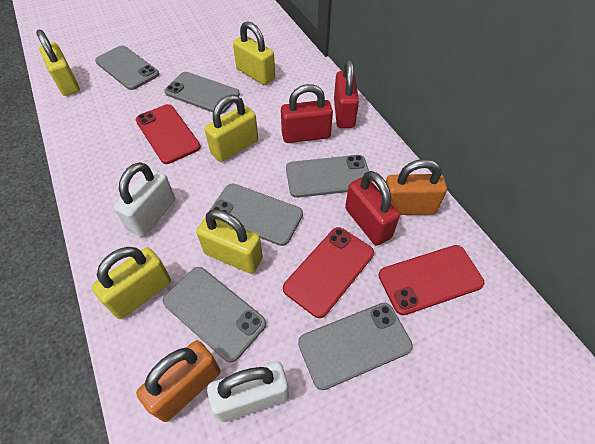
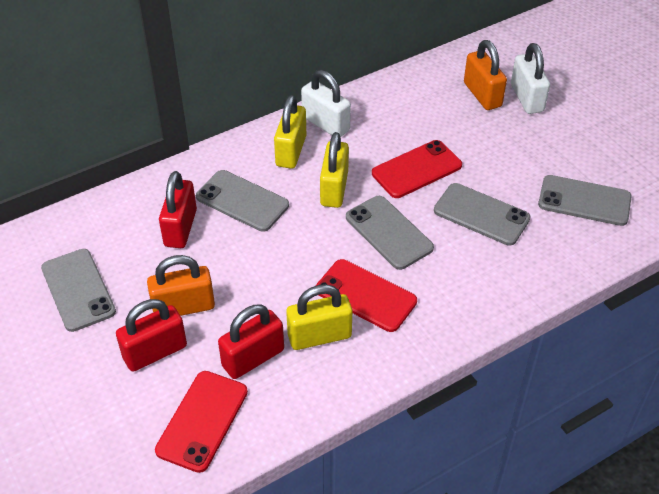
grey phone: 6 -> 5
yellow padlock: 5 -> 3

